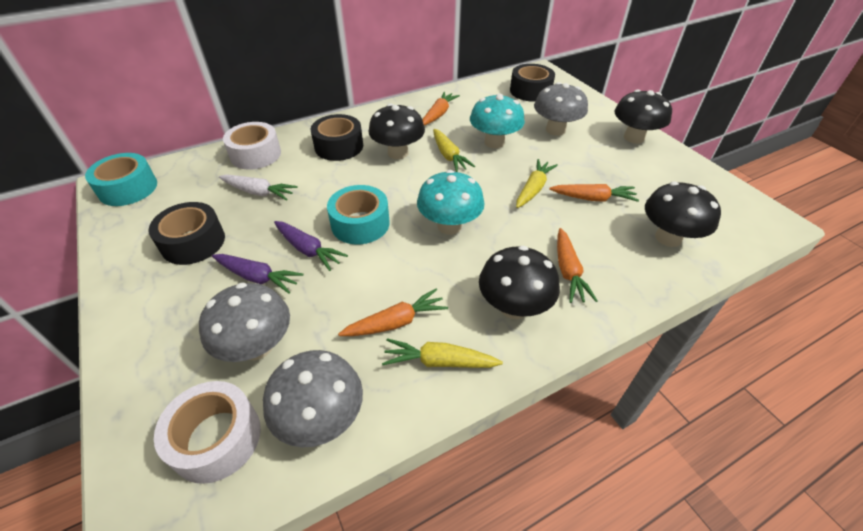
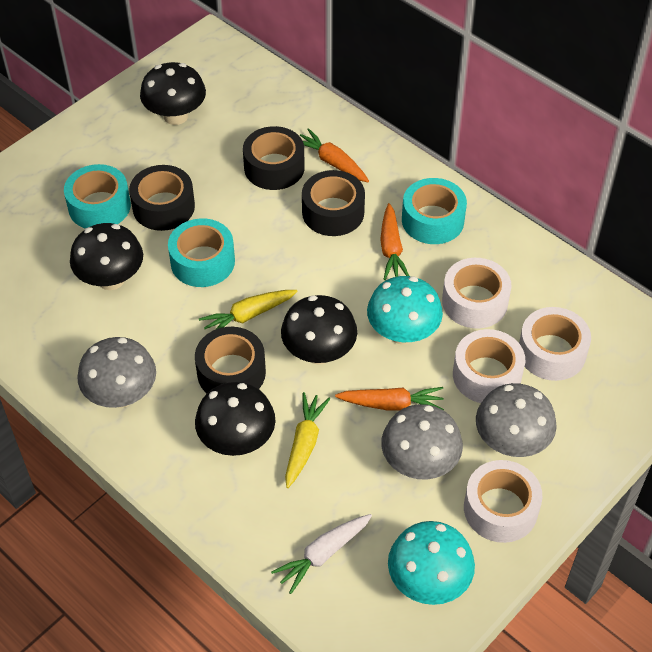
black tape: 3 -> 4
orange carrot: 4 -> 3
purple carrot: 2 -> 0
turquoise tape: 2 -> 3
white tape: 2 -> 4
yellow carrot: 3 -> 2

